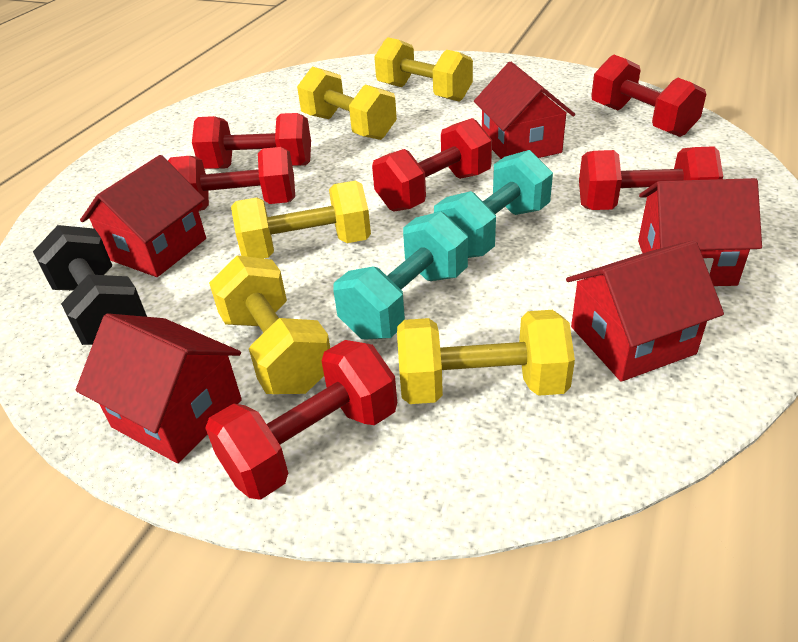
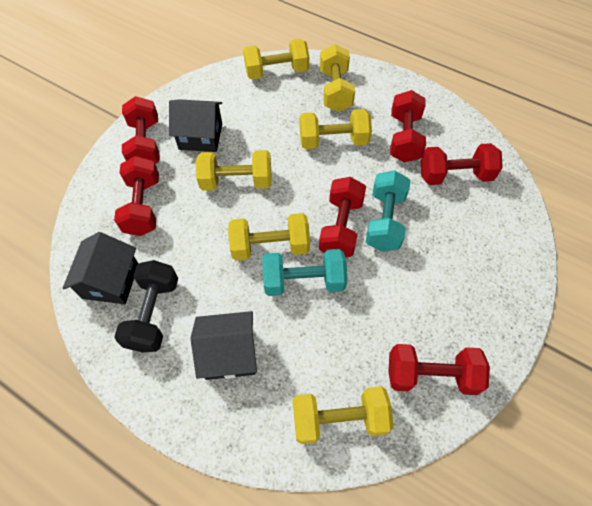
black house: 0 -> 3
red house: 5 -> 0
yellow dumbbell: 5 -> 6

